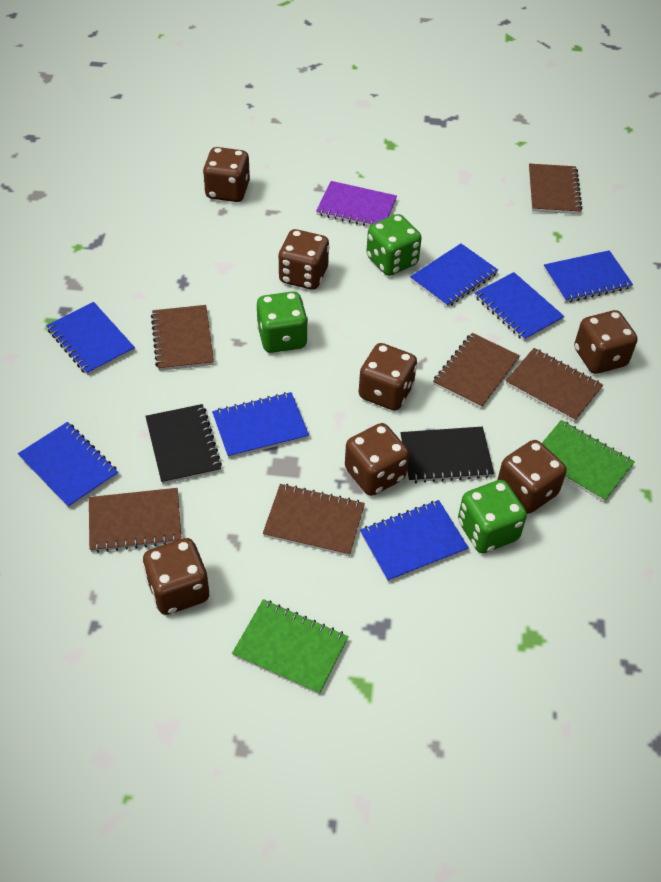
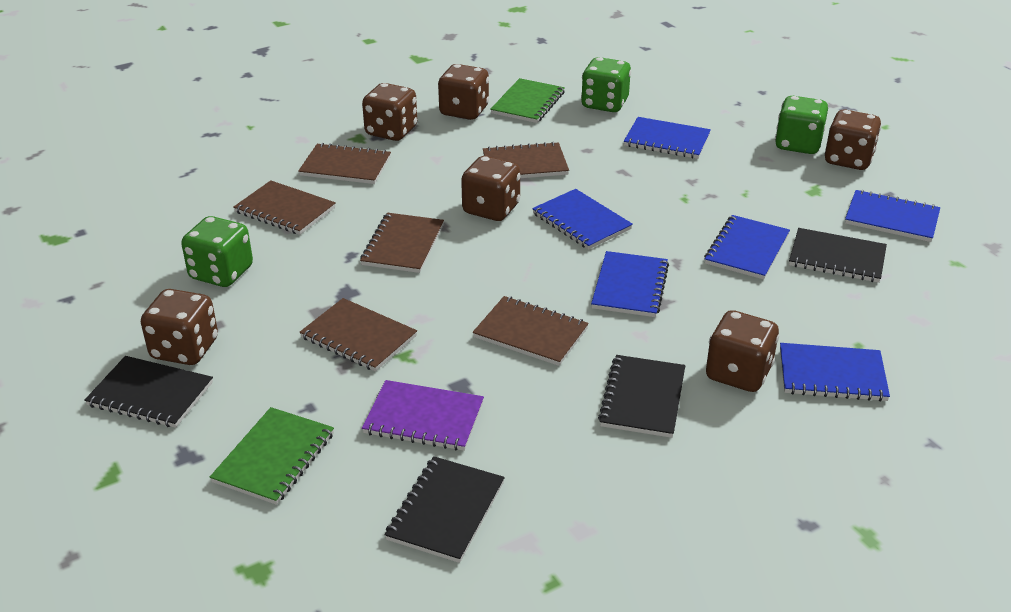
black notebook: 2 -> 4
blue notebook: 7 -> 6
brown dice: 7 -> 6

